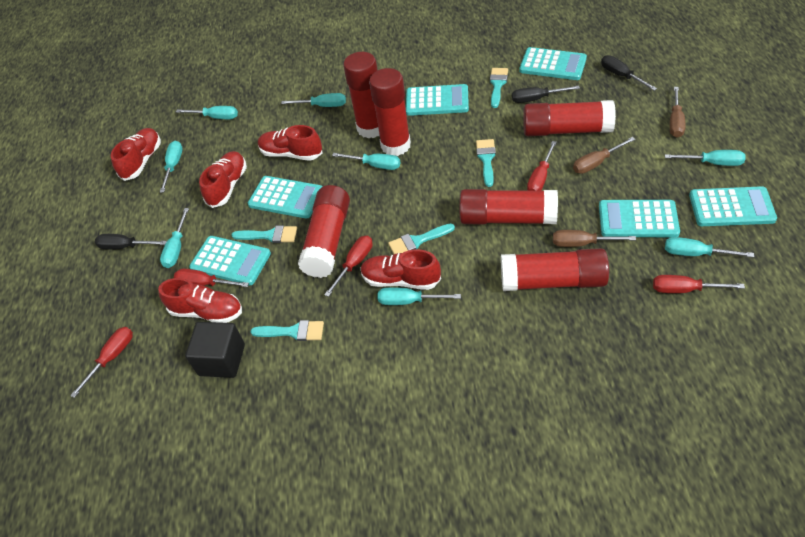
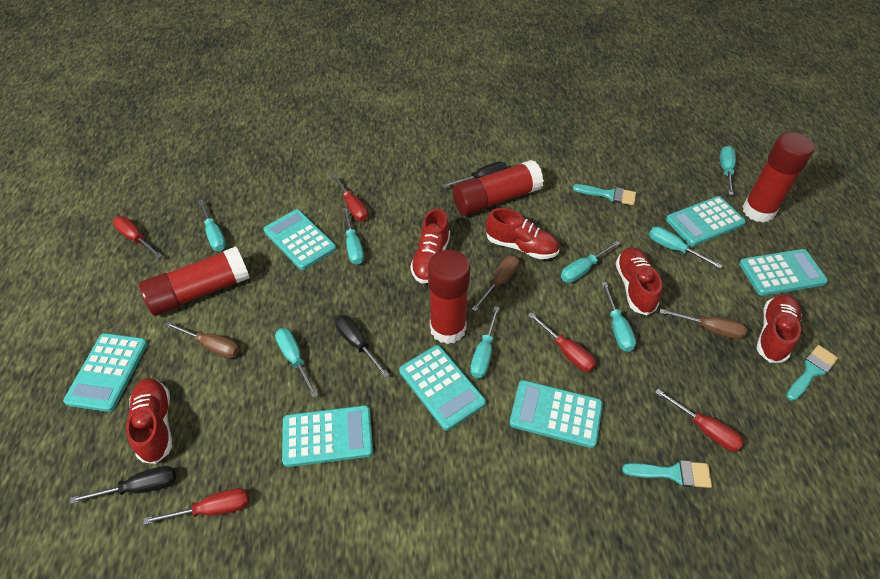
black cube: 1 -> 0
red glue stick: 6 -> 4
turquoise brush: 5 -> 3
turquoise calculator: 6 -> 7

